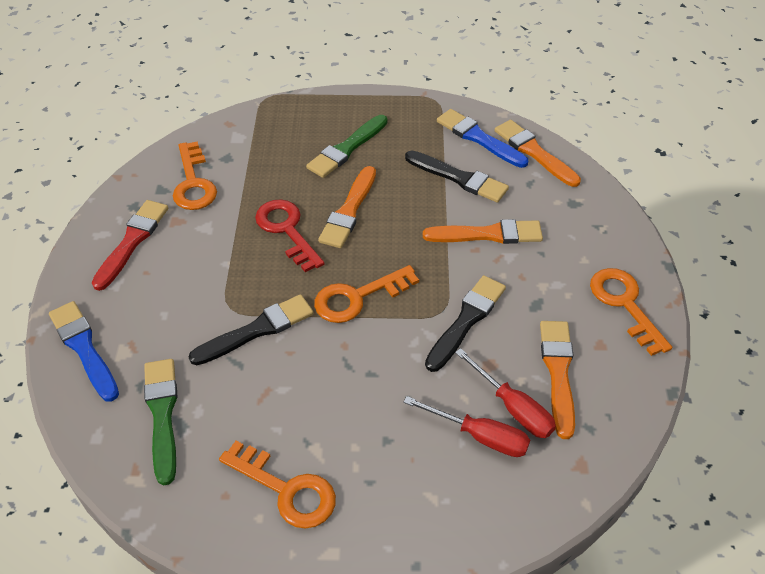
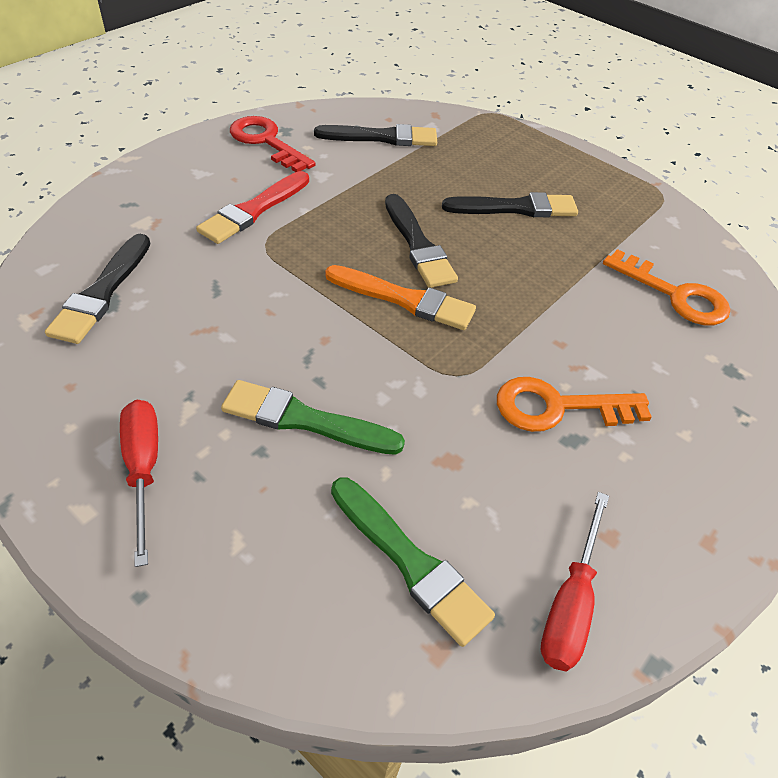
black brush: 3 -> 4
blue brush: 2 -> 0
orange brush: 4 -> 1
orange key: 4 -> 2

